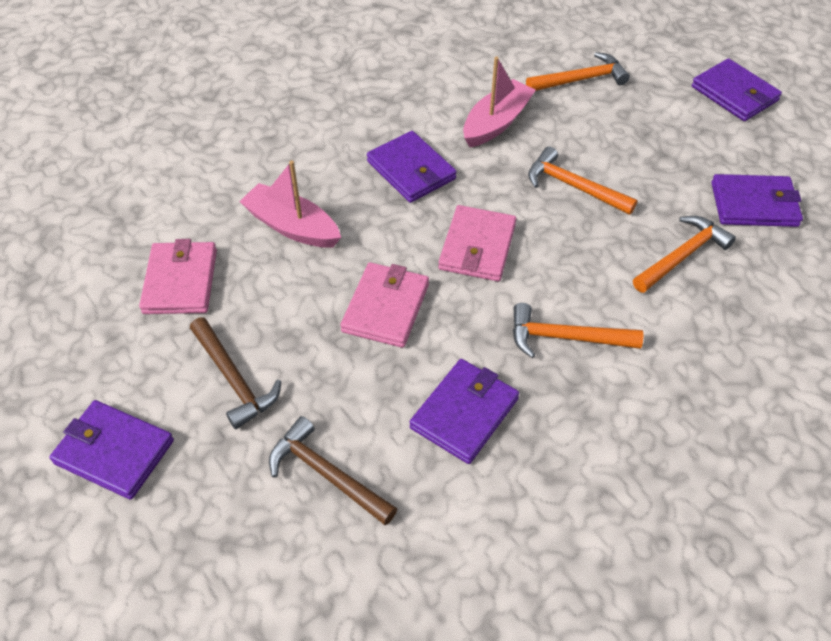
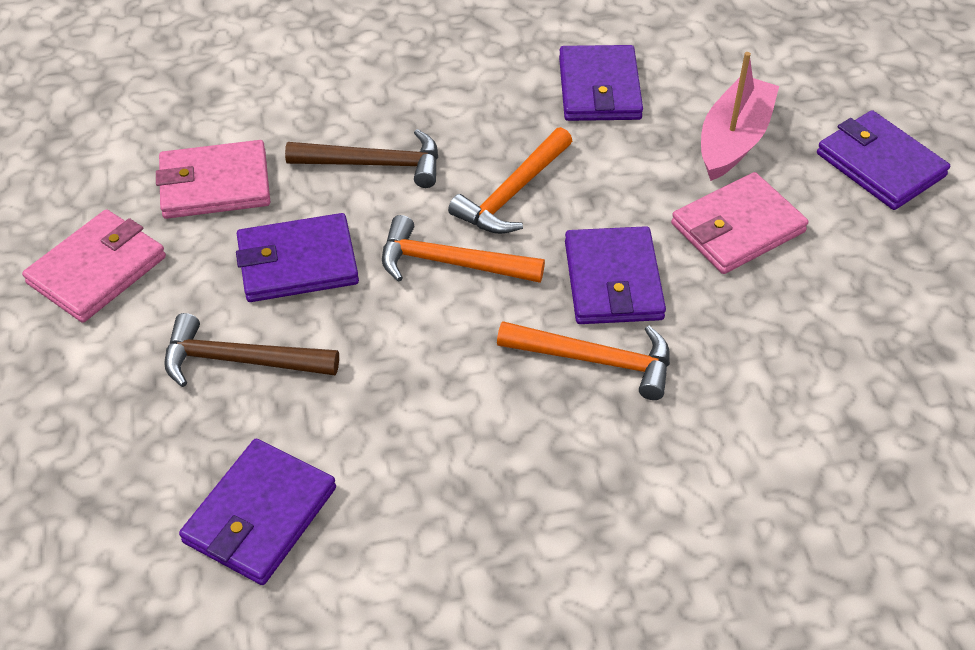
orange hammer: 4 -> 3
pink boat: 2 -> 1

